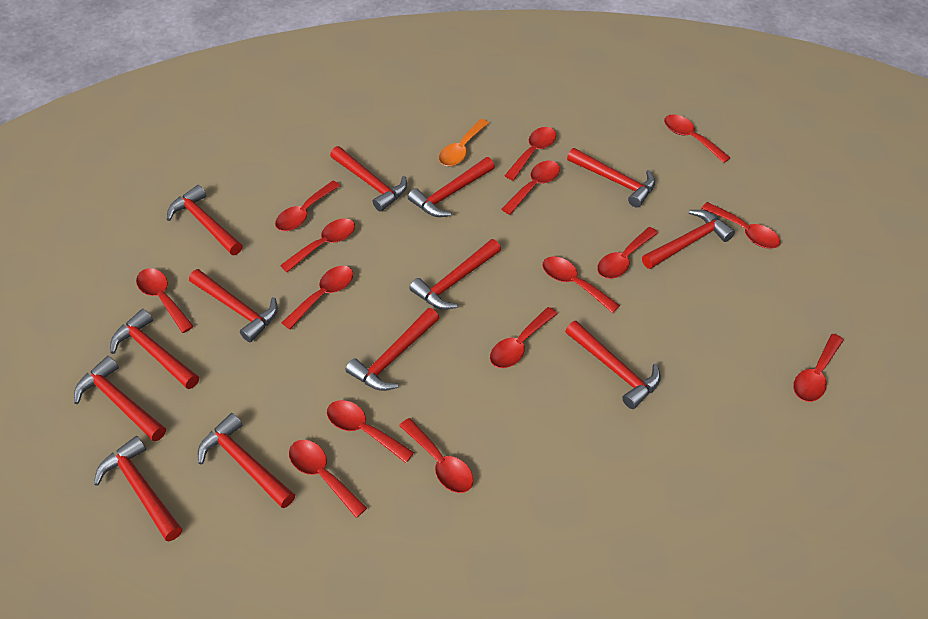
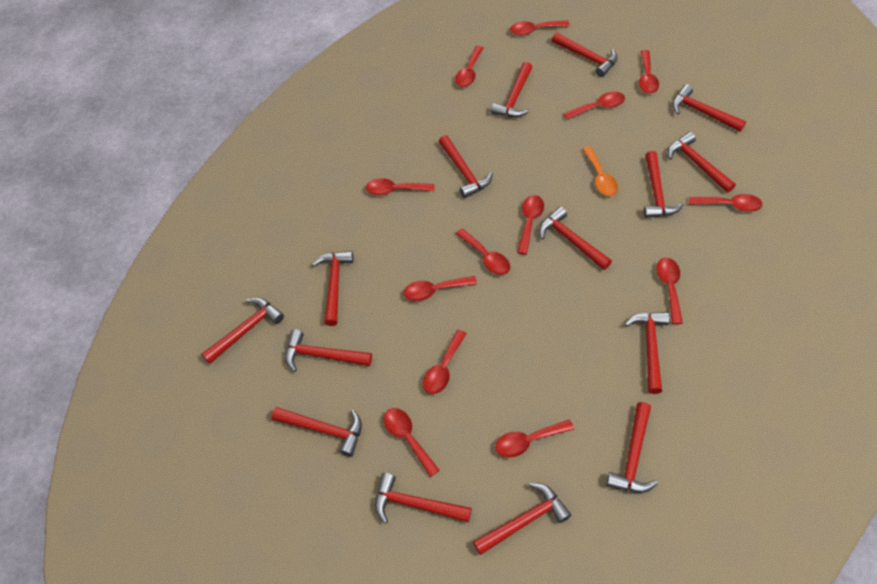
red hammer: 13 -> 15
red spoon: 15 -> 13

